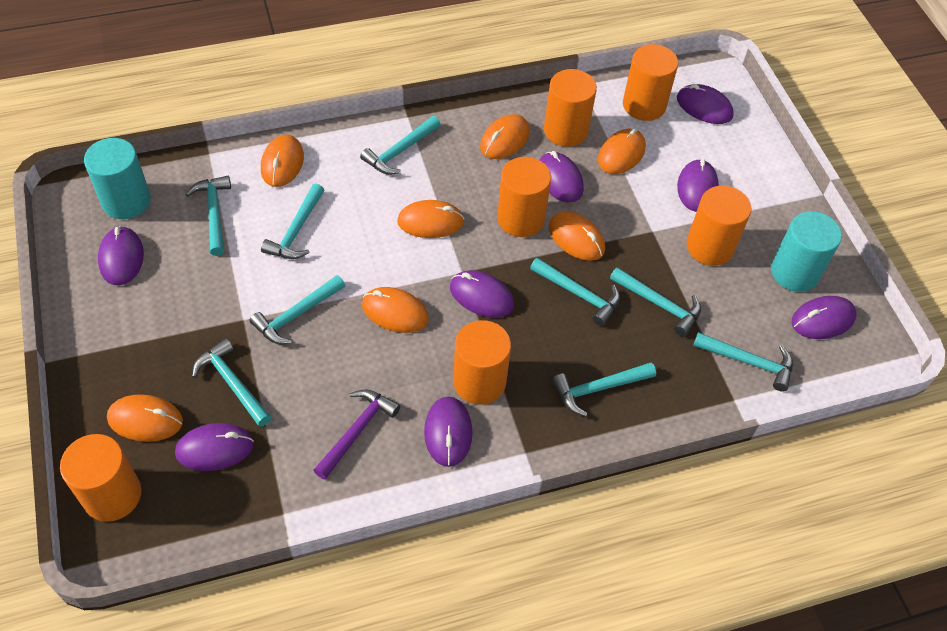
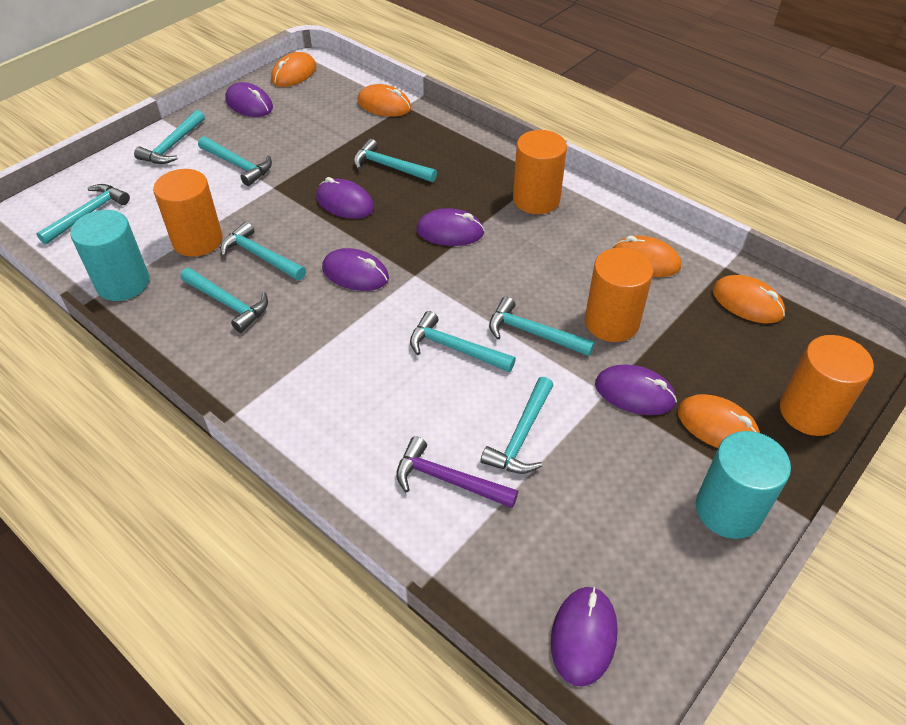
orange cylinder: 6 -> 4
orange mouse: 7 -> 5
purple mouse: 8 -> 6

